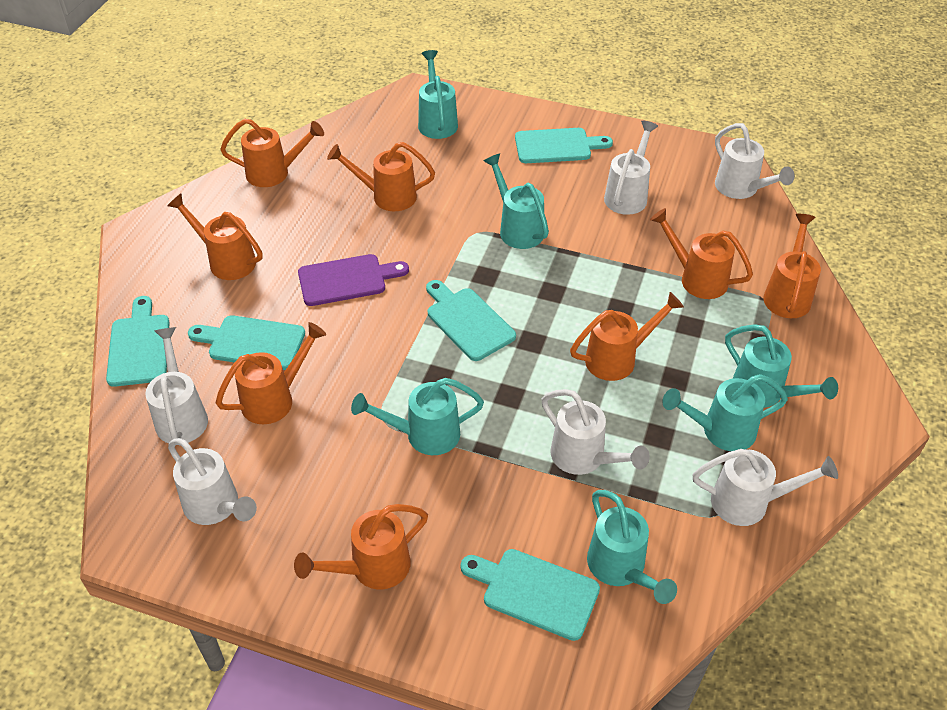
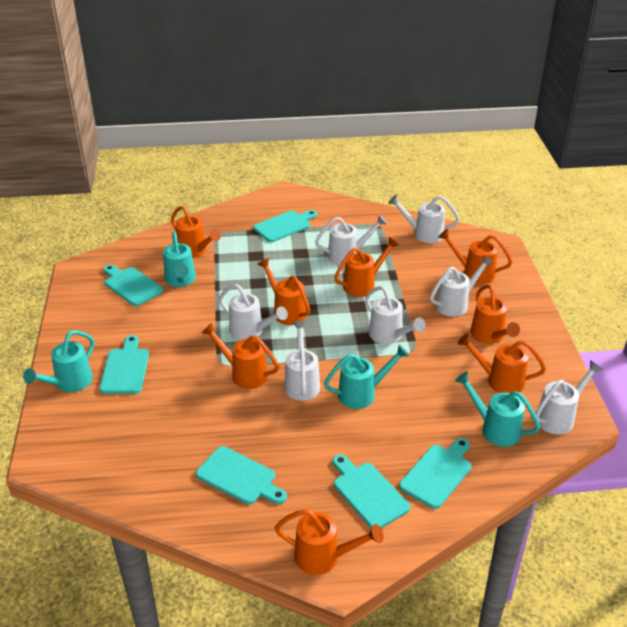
purple cutting board: 1 -> 0
turquoise cutting board: 5 -> 6
turquoise watering can: 6 -> 4
white watering can: 6 -> 7

